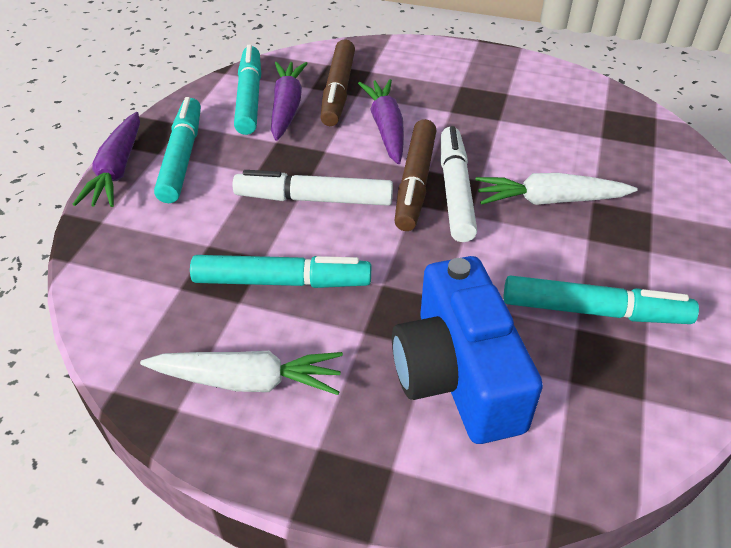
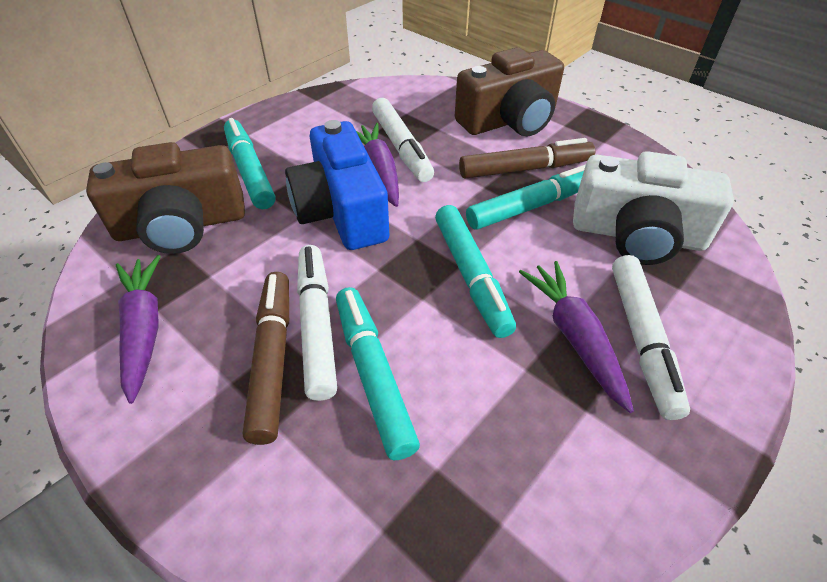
brown camera: 0 -> 2
white camera: 0 -> 1
white carrot: 2 -> 0
white marker: 2 -> 3

